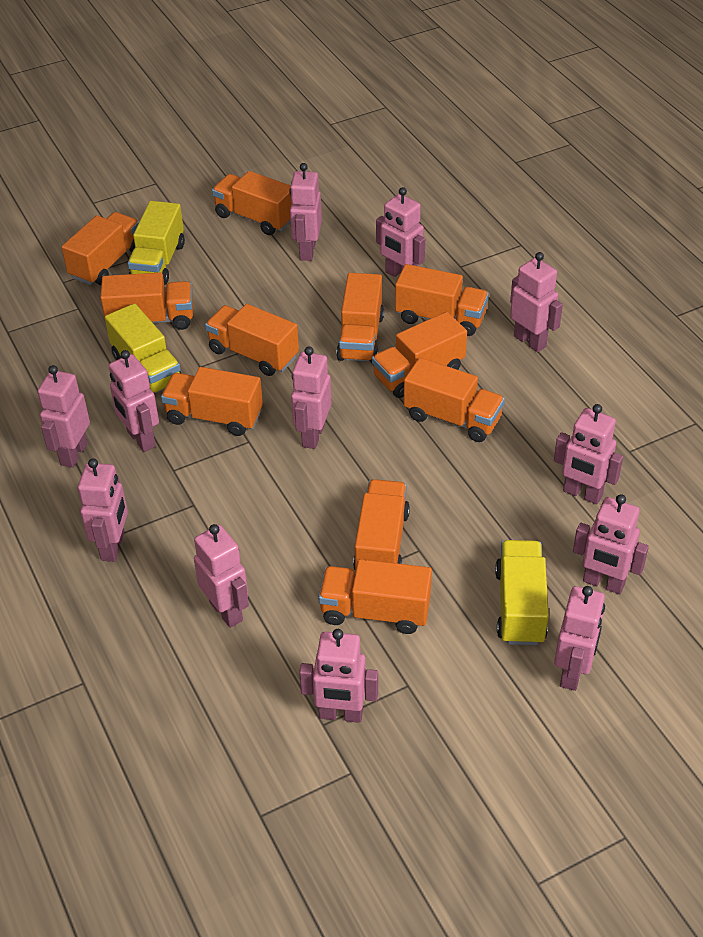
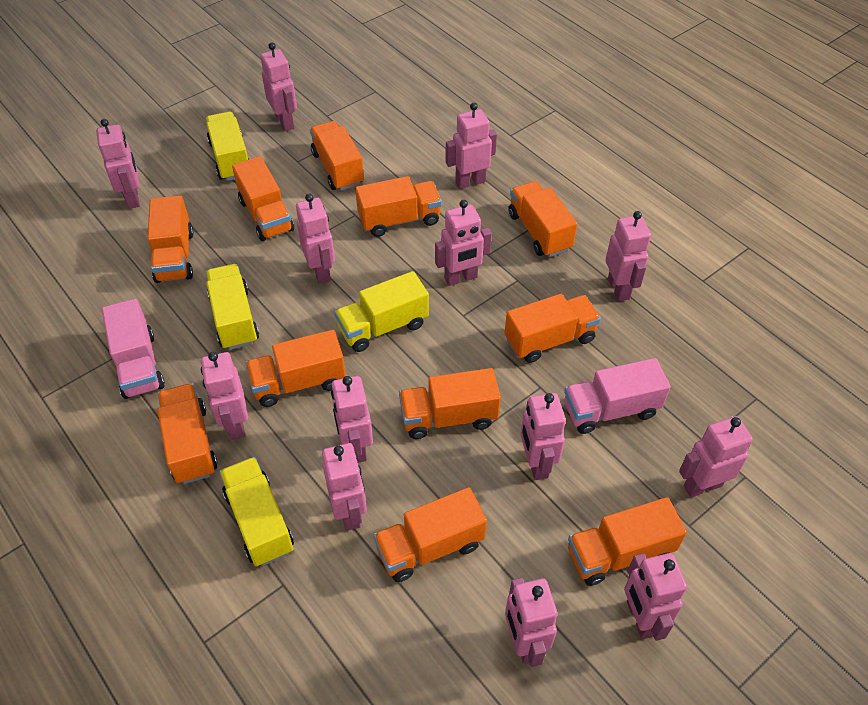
pink robot: 12 -> 13
pink truck: 0 -> 2
yellow truck: 3 -> 4

